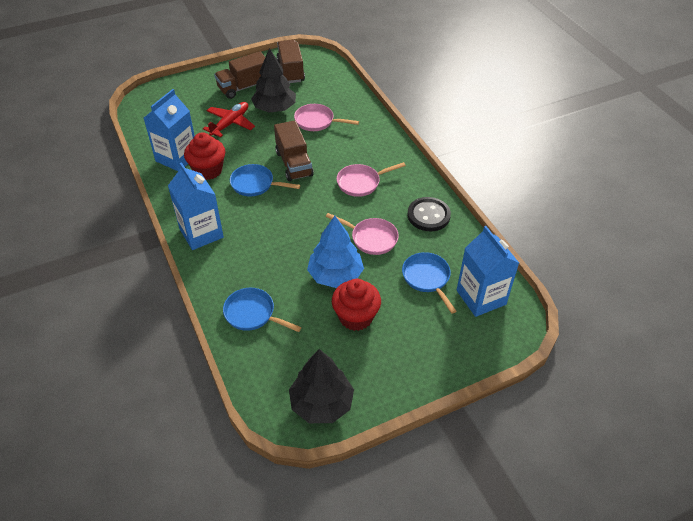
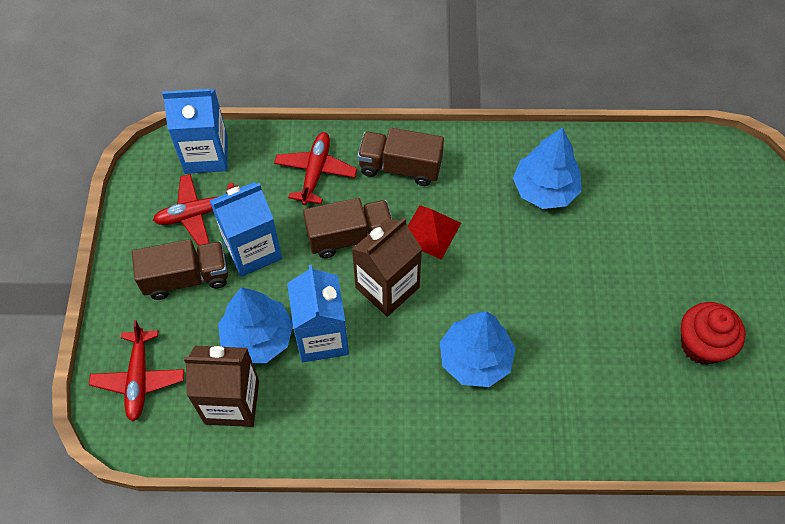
black button: 1 -> 0
black tree: 2 -> 0
blue pan: 3 -> 0
blue tree: 1 -> 3
brown carton: 0 -> 2
pink pan: 3 -> 0
red cupcake: 2 -> 1
red plane: 1 -> 3
red pyramid: 0 -> 1

